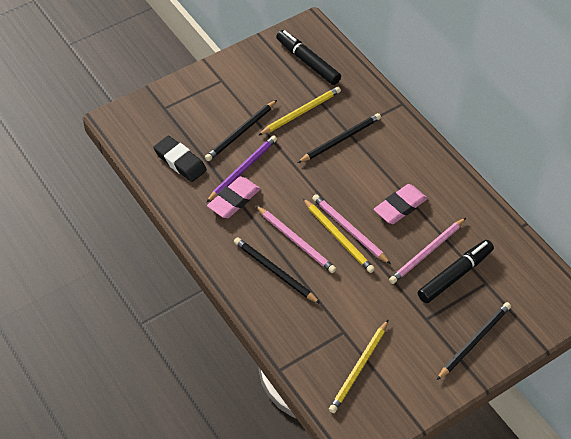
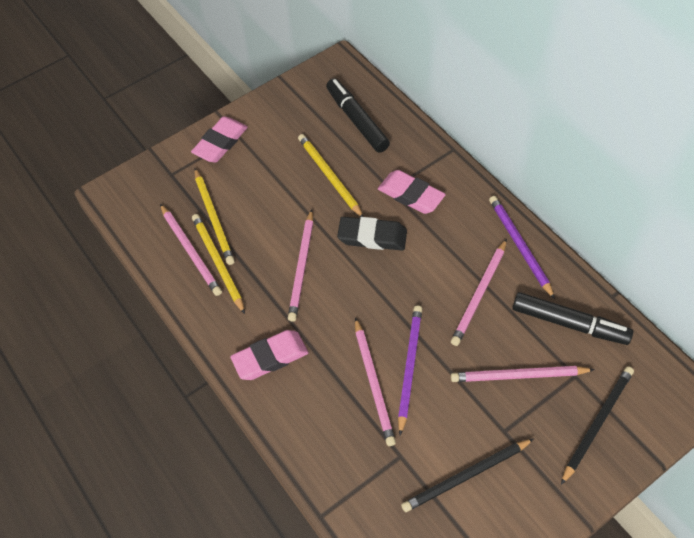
black pencil: 4 -> 2
pink eraser: 2 -> 3
pink pencil: 3 -> 5
purple pencil: 1 -> 2

